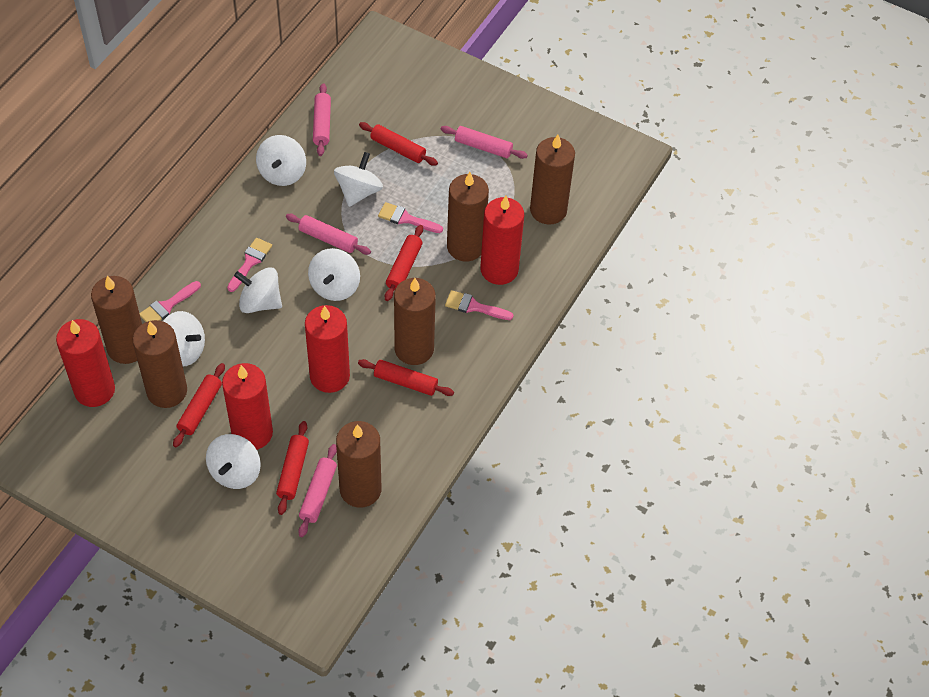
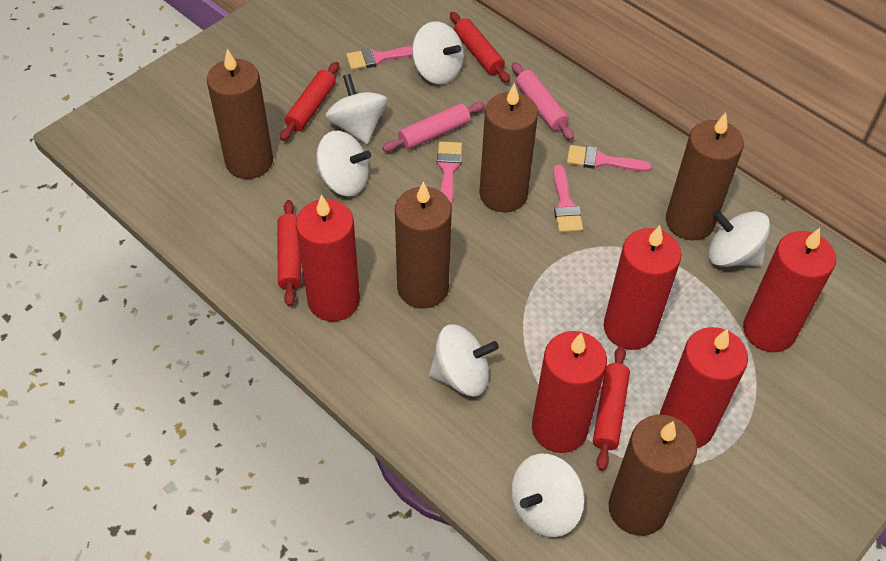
brown candle: 6 -> 5
pink rolling pin: 4 -> 2
red candle: 4 -> 5
red rolling pin: 5 -> 4

